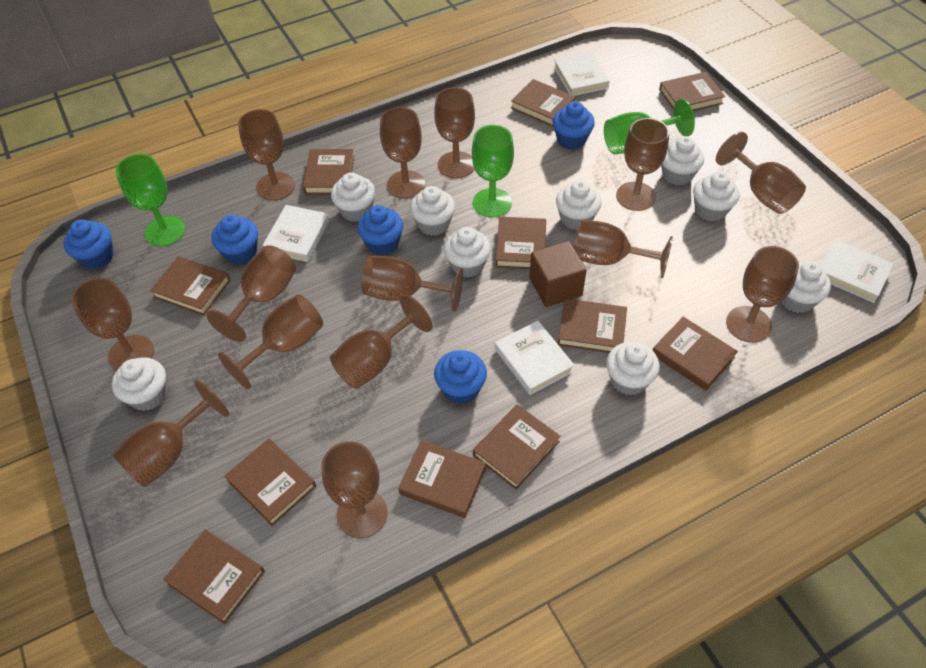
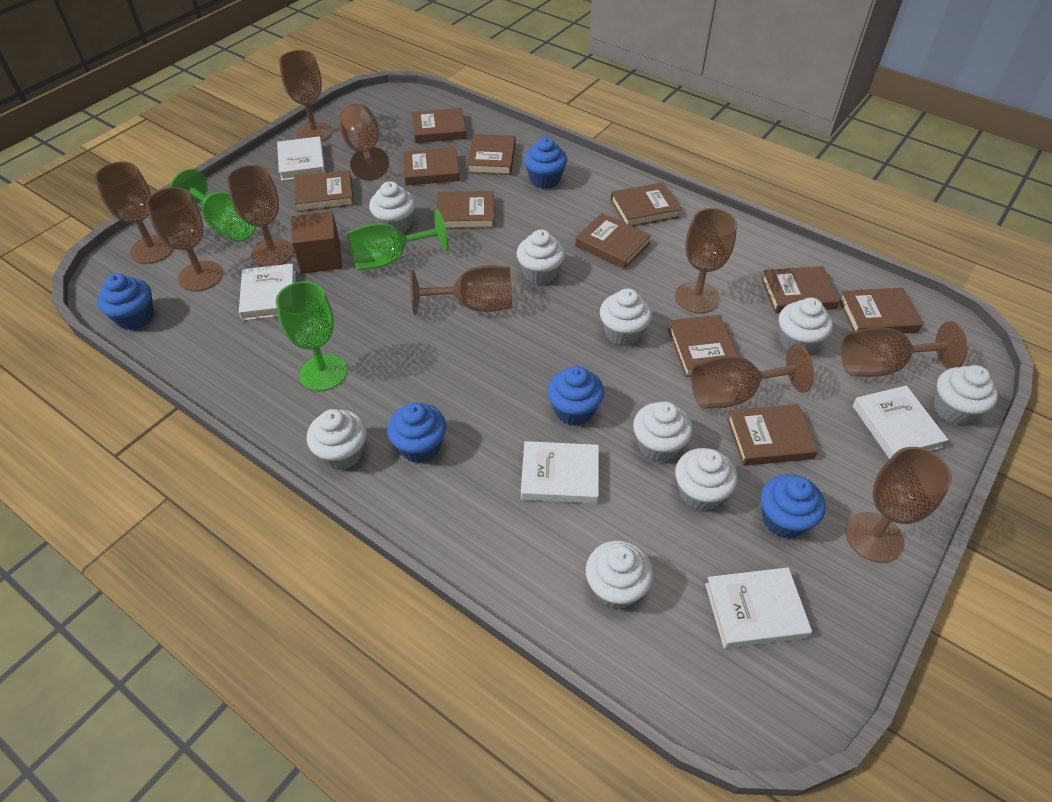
brown goblet: 14 -> 10
white book: 4 -> 5

